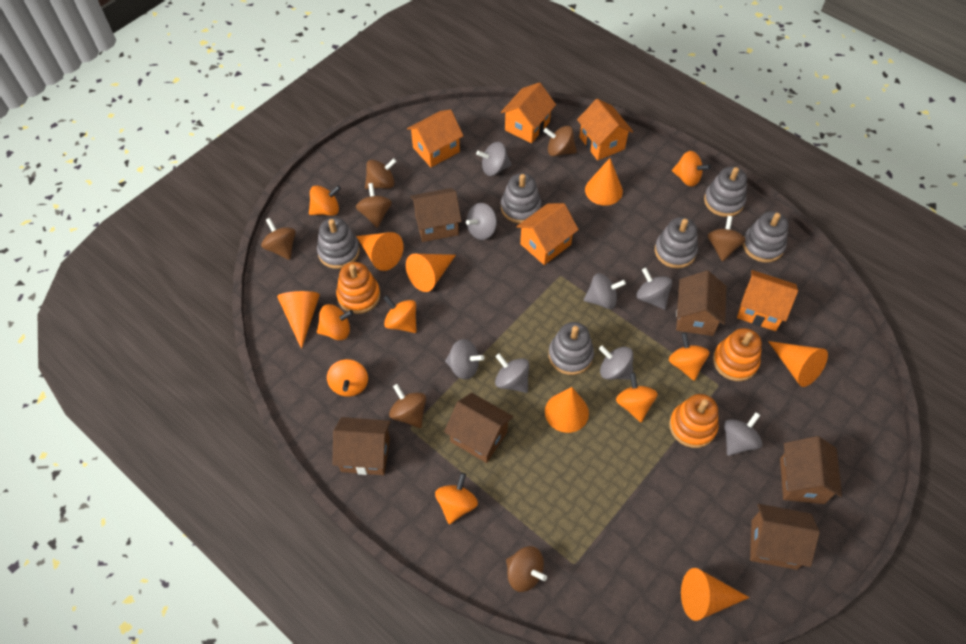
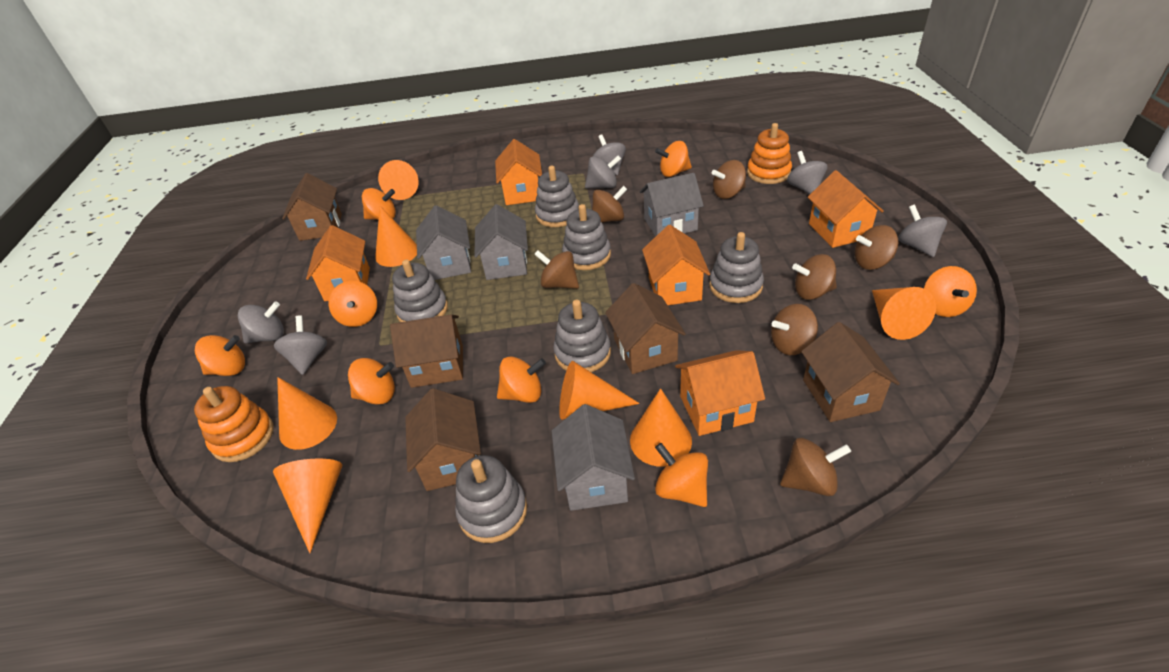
brown house: 6 -> 5
grey house: 0 -> 4
grey spinning top: 8 -> 6
orange stacking toy: 3 -> 2

